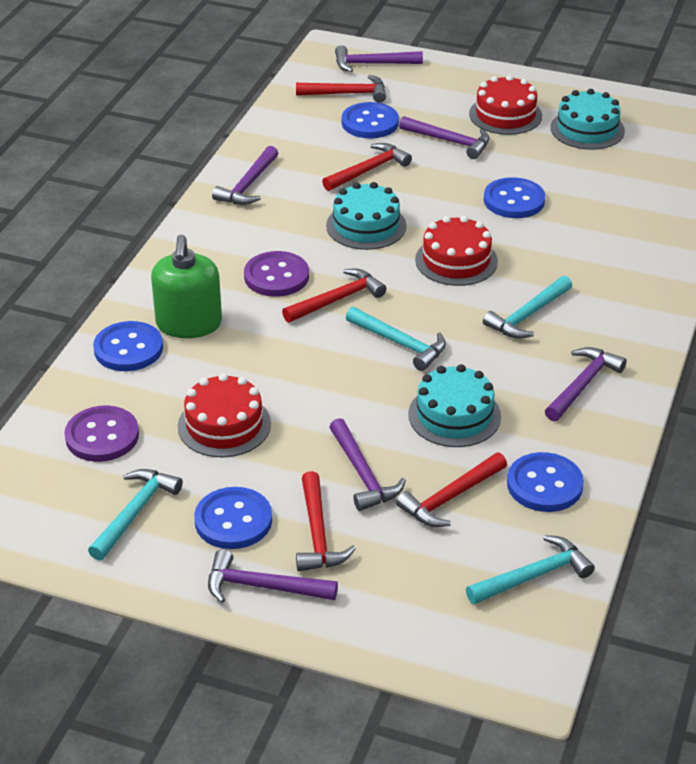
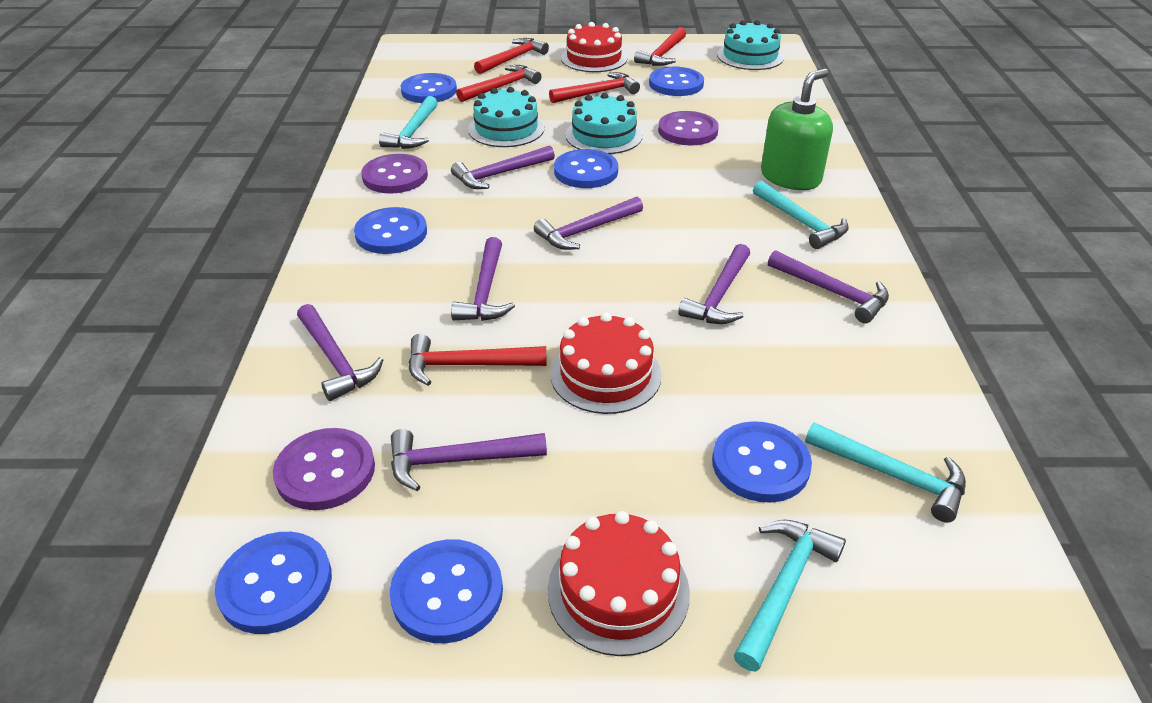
blue button: 5 -> 7
purple button: 2 -> 3
purple hammer: 6 -> 7

